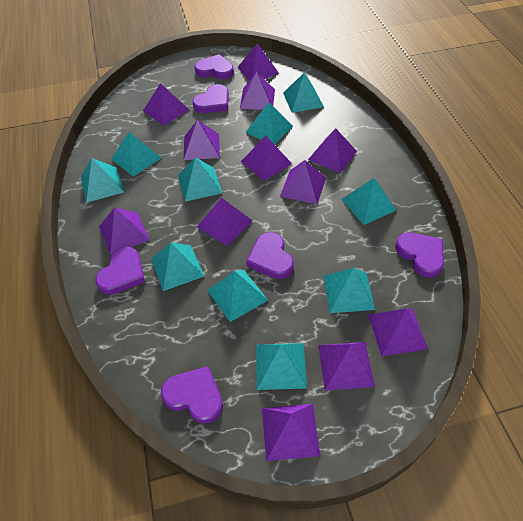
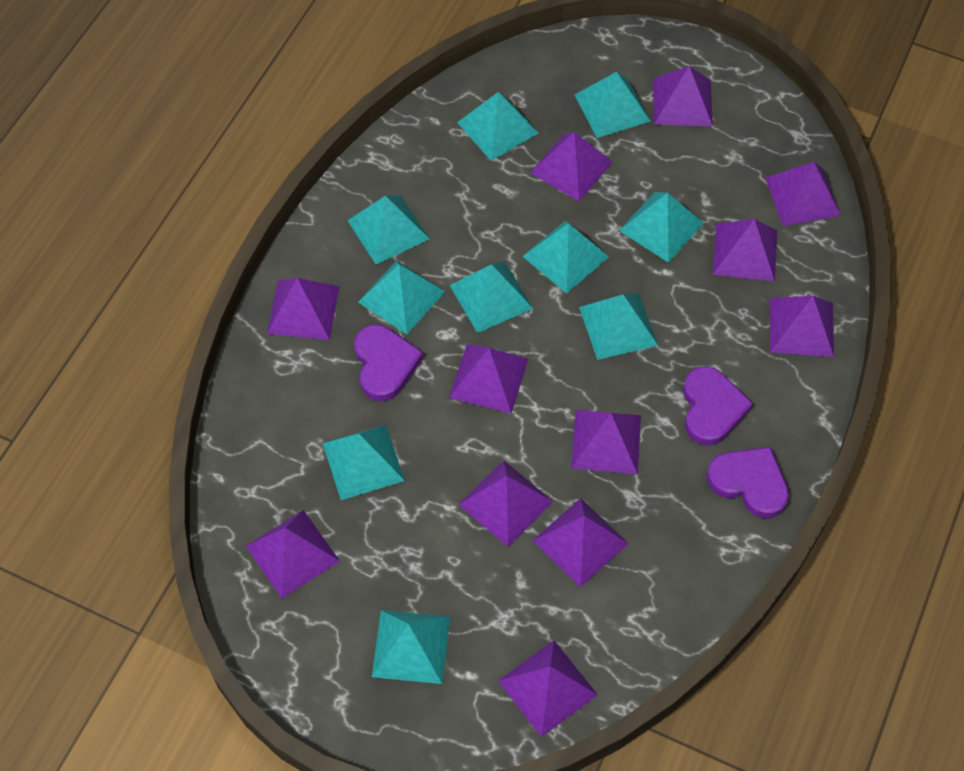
purple heart: 6 -> 3

